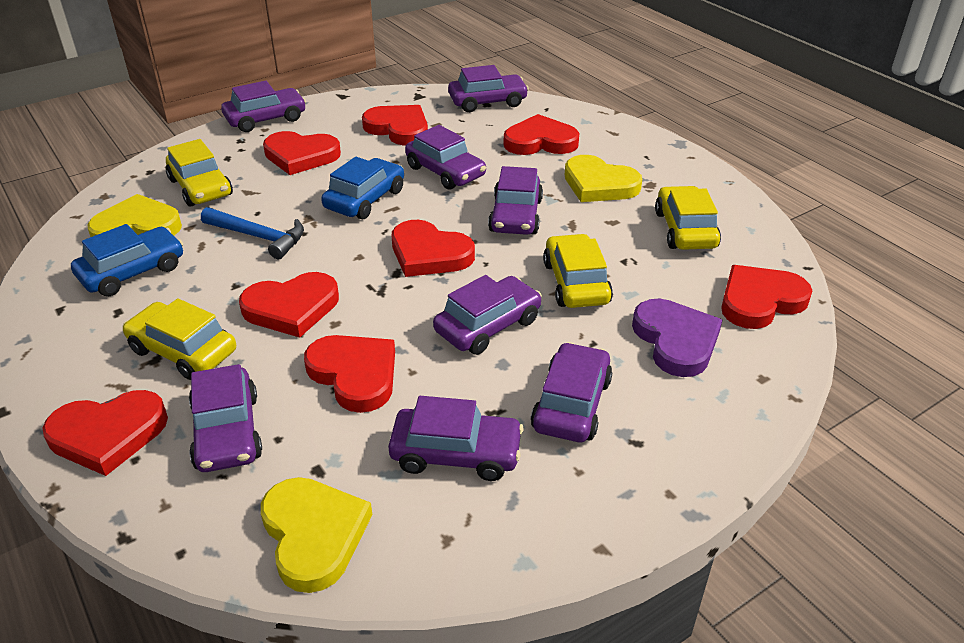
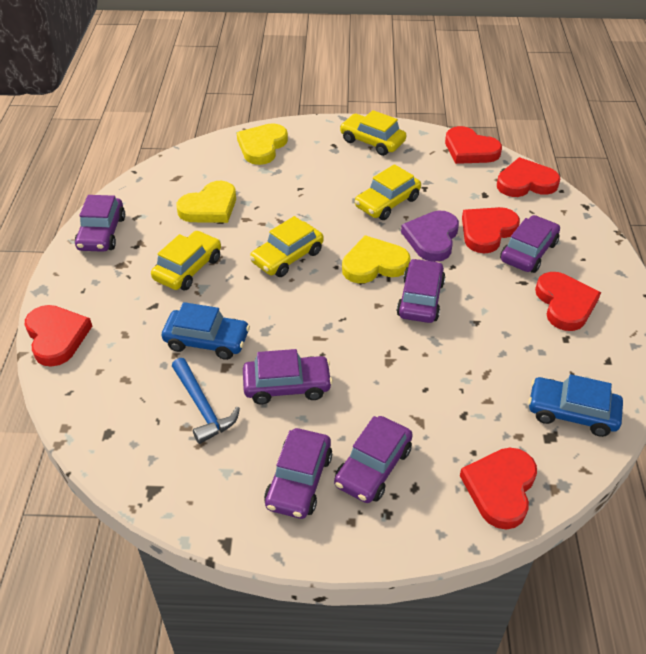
purple car: 8 -> 6
red heart: 8 -> 6

